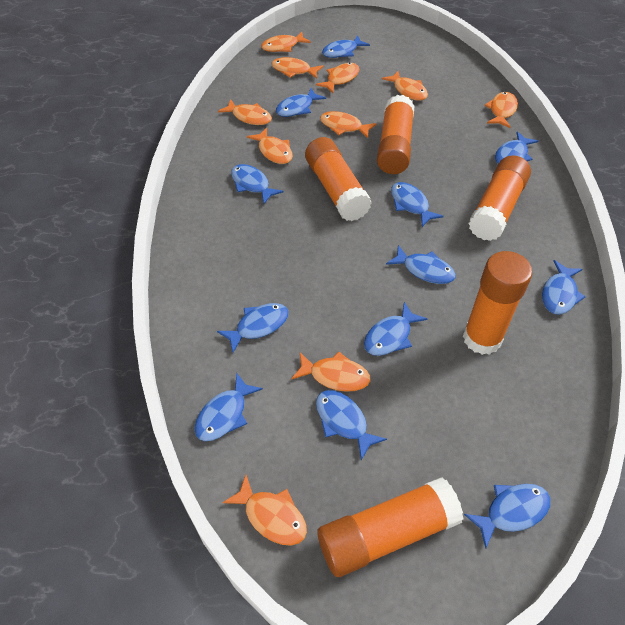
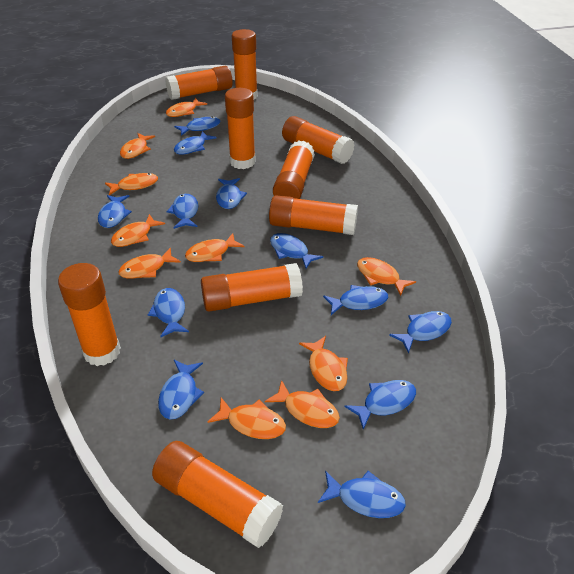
orange glue stick: 5 -> 9

